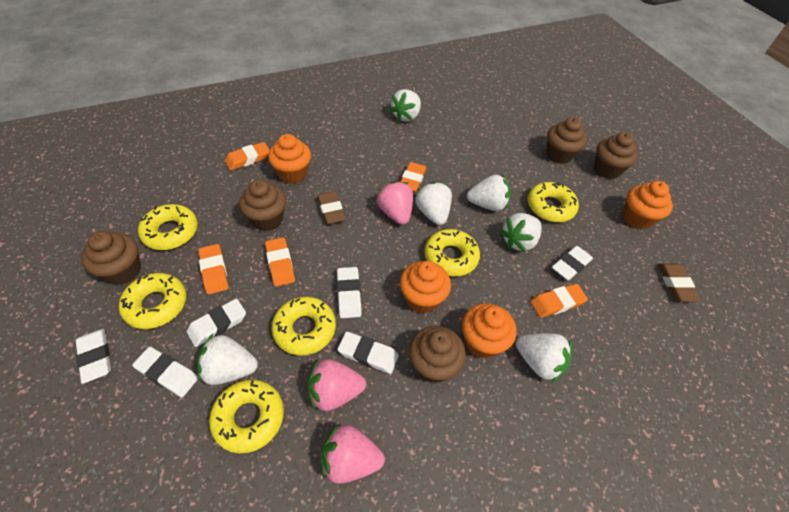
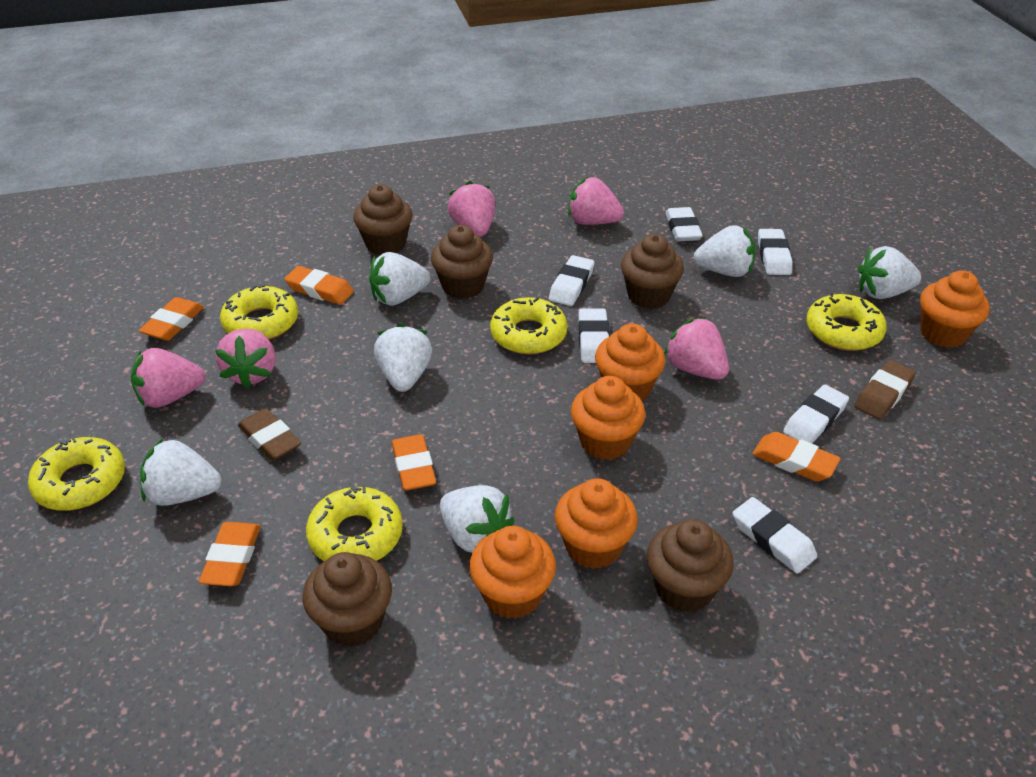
orange cupcake: 4 -> 5
pink strawberry: 3 -> 5
yellow donut: 6 -> 5

